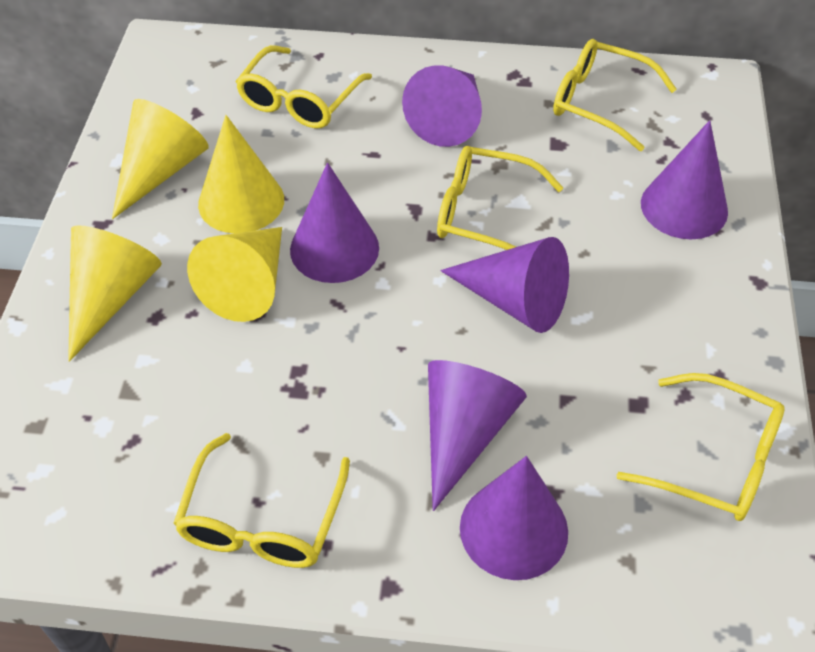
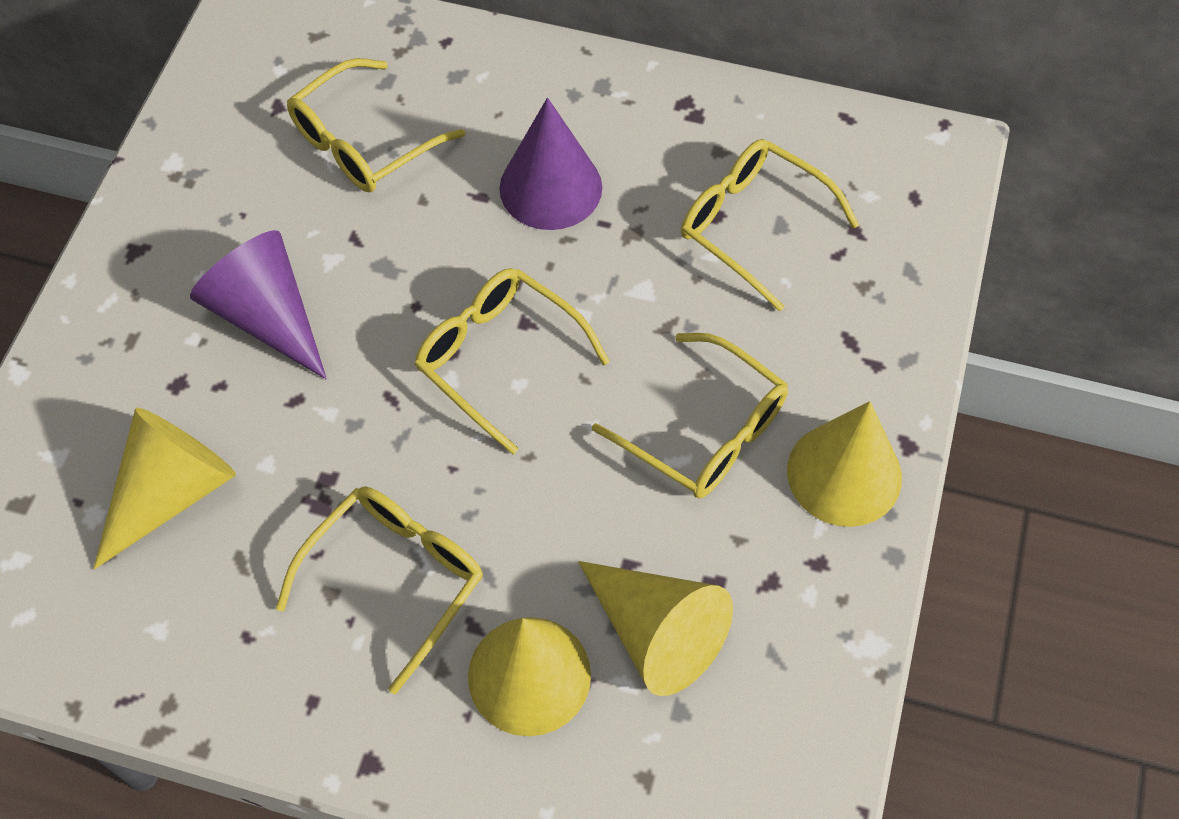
purple cone: 6 -> 2

